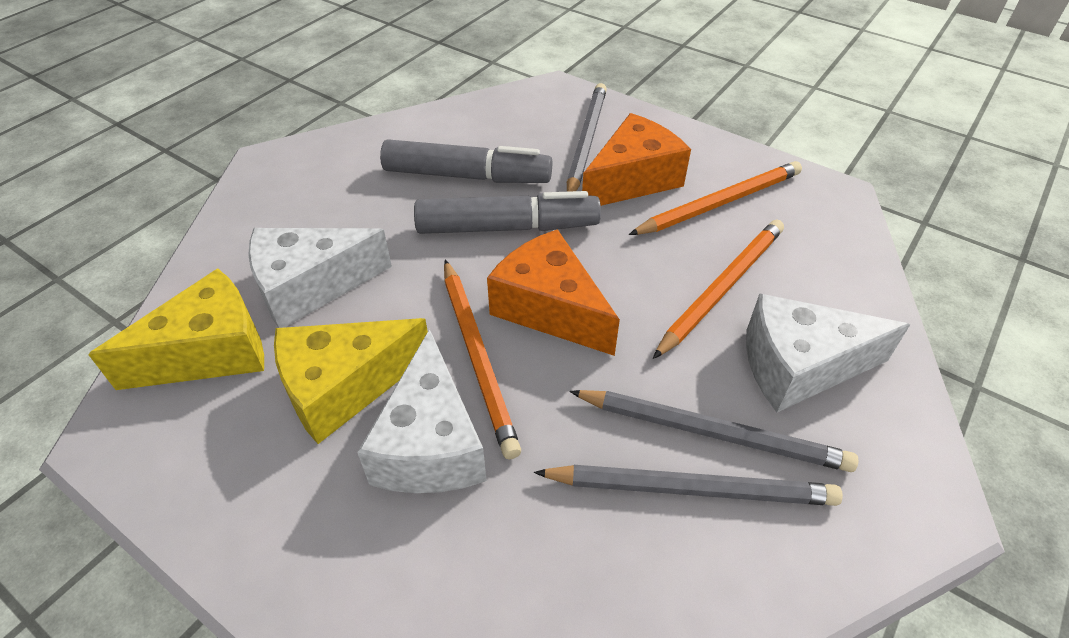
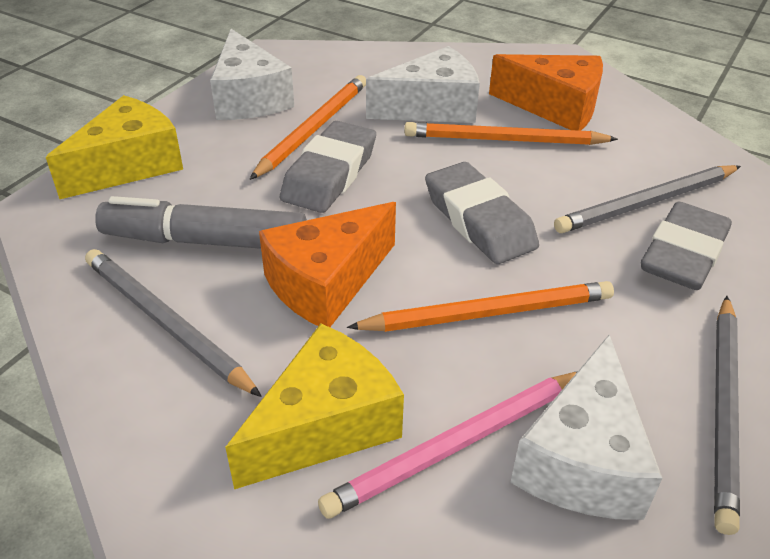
grey eraser: 0 -> 3
grey marker: 2 -> 1
pink pencil: 0 -> 1

